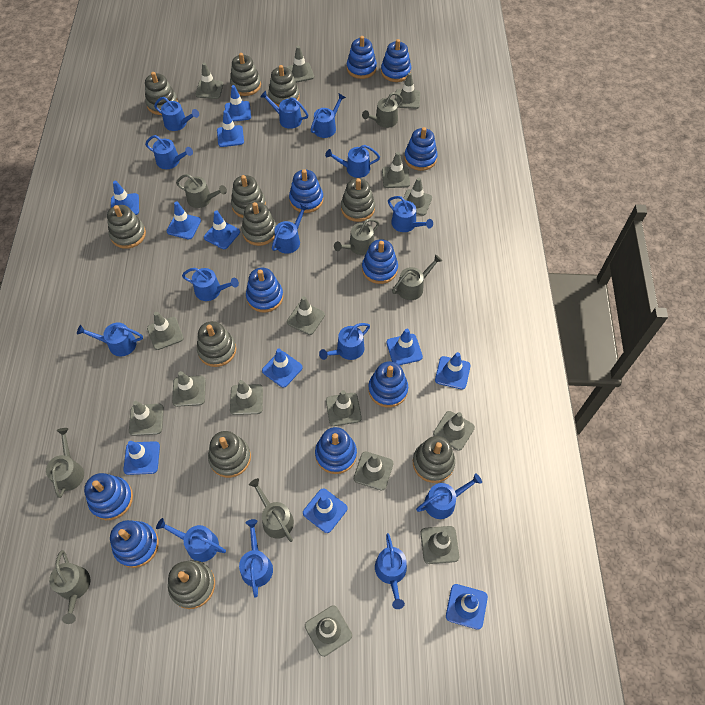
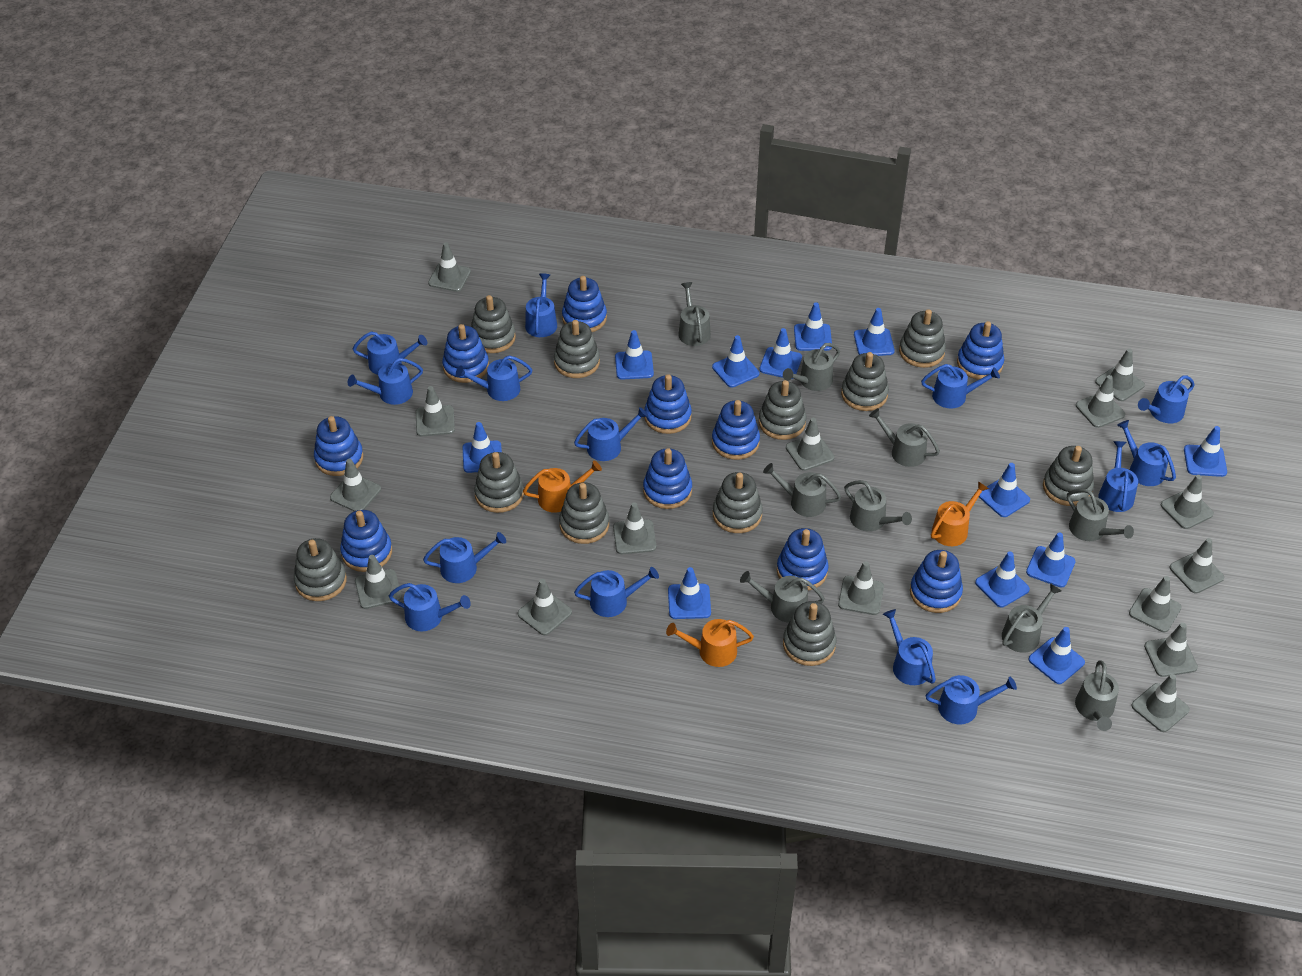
blue traffic cone: 11 -> 12
grey watering can: 7 -> 9
orange watering can: 0 -> 3

